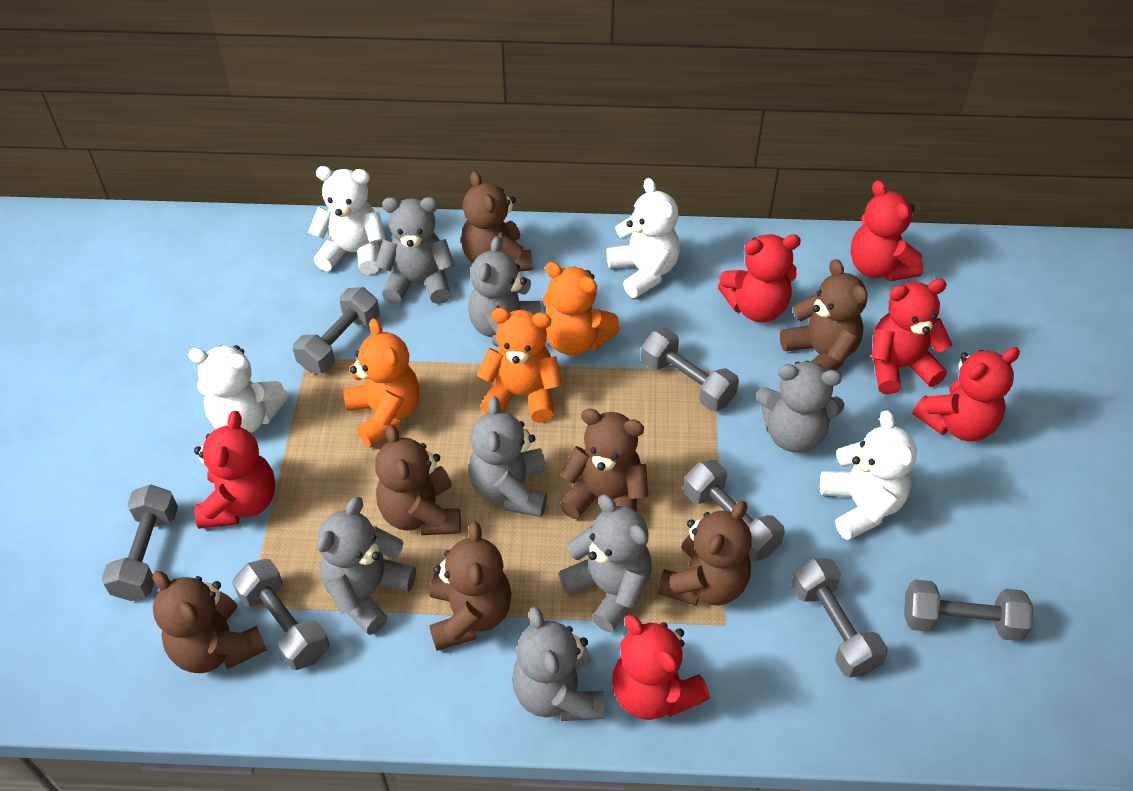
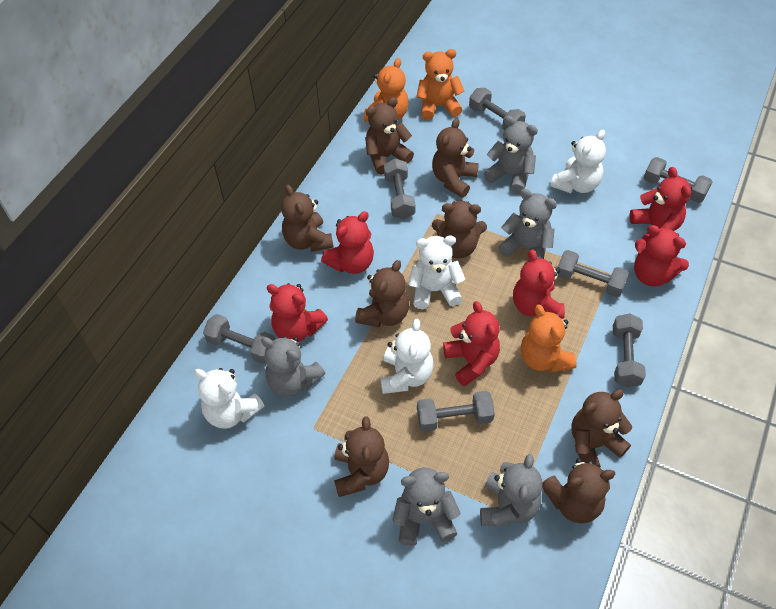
brown teddy bear: 7 -> 8
grey teddy bear: 7 -> 5

